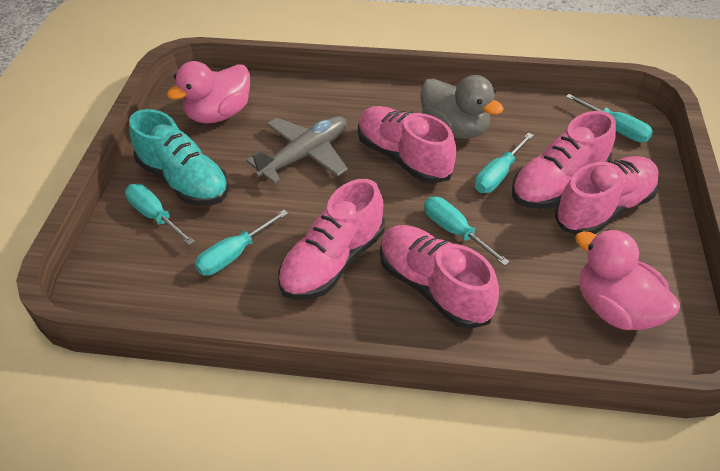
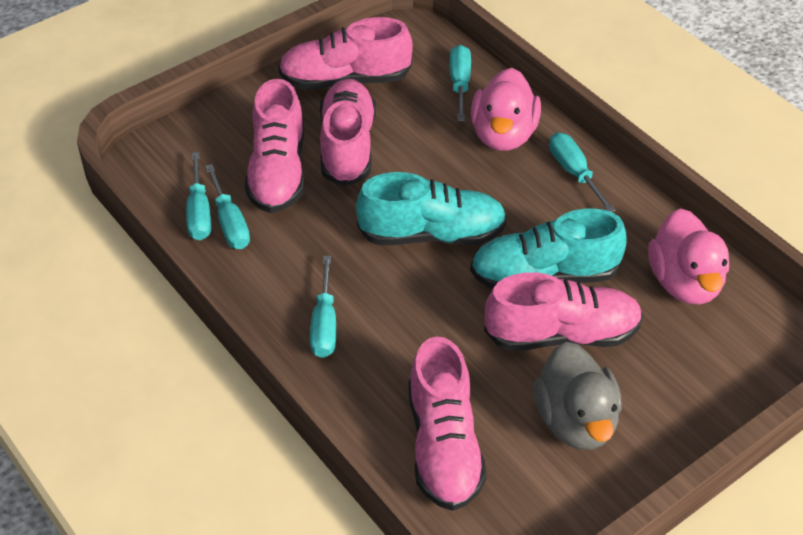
grey plane: 1 -> 0
turquoise shoe: 1 -> 2

